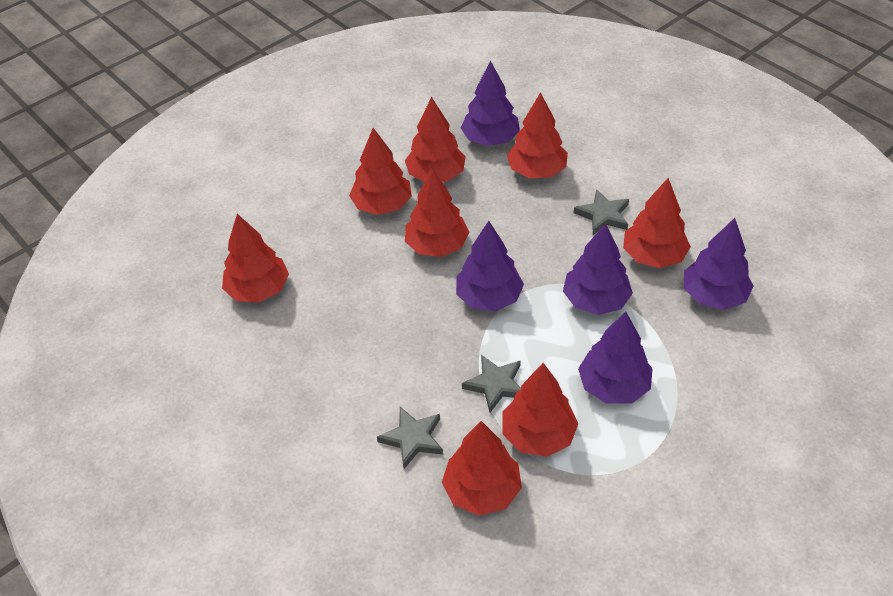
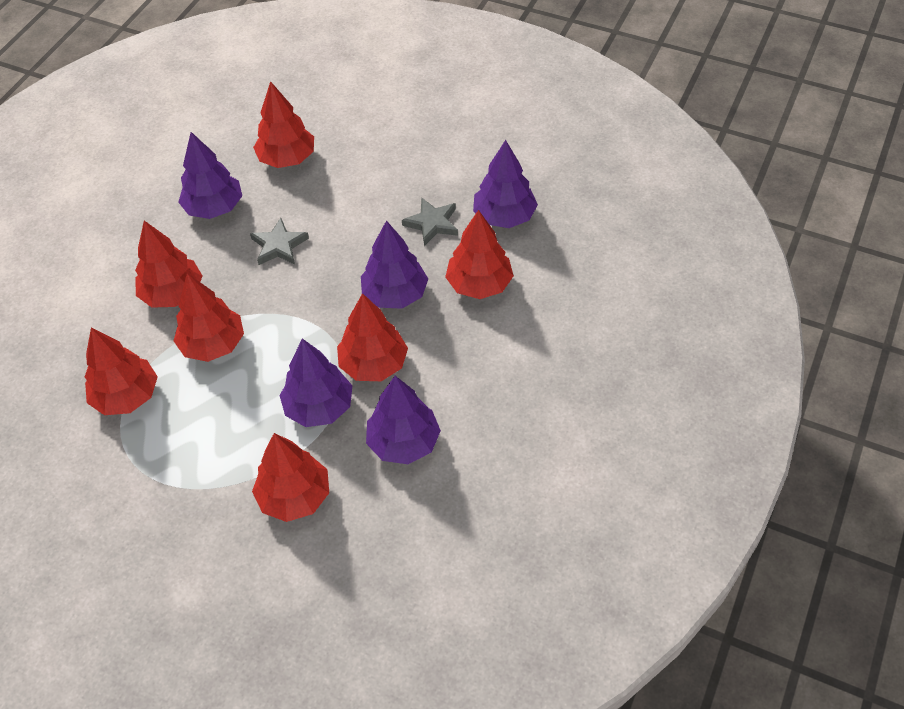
grey star: 3 -> 2
red tree: 8 -> 7

